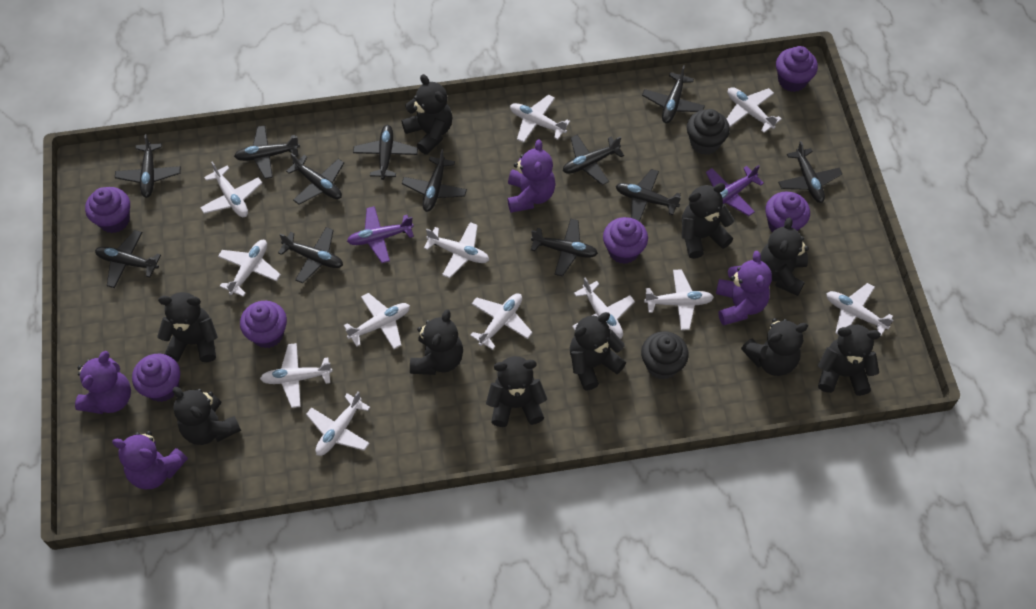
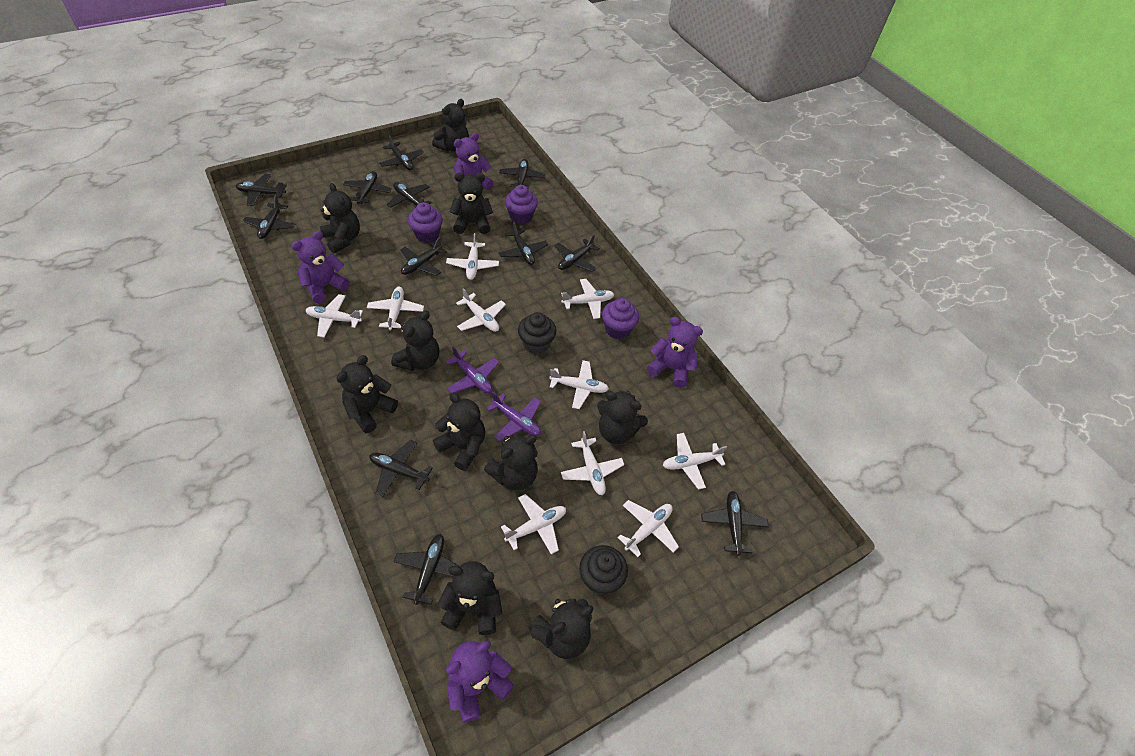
purple cupcake: 6 -> 3
white plane: 12 -> 10

